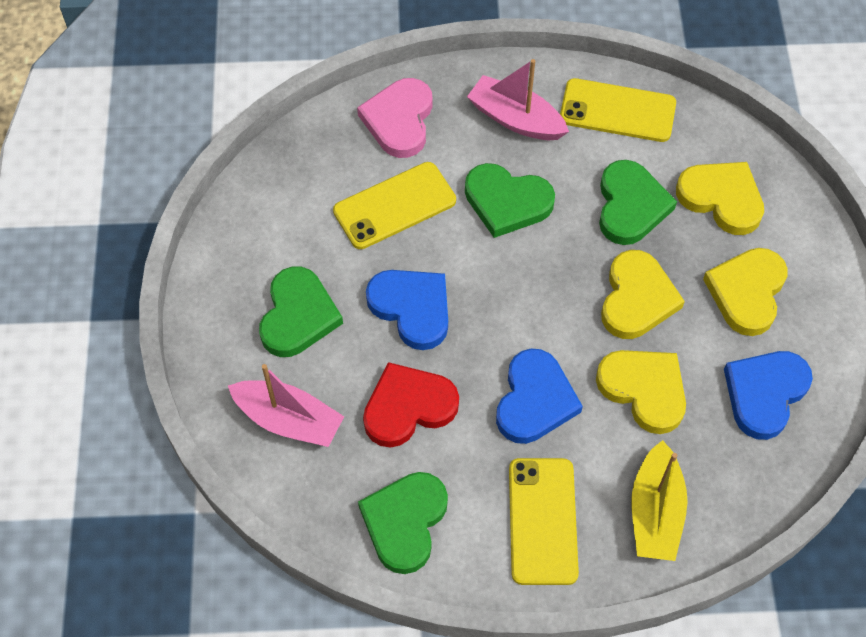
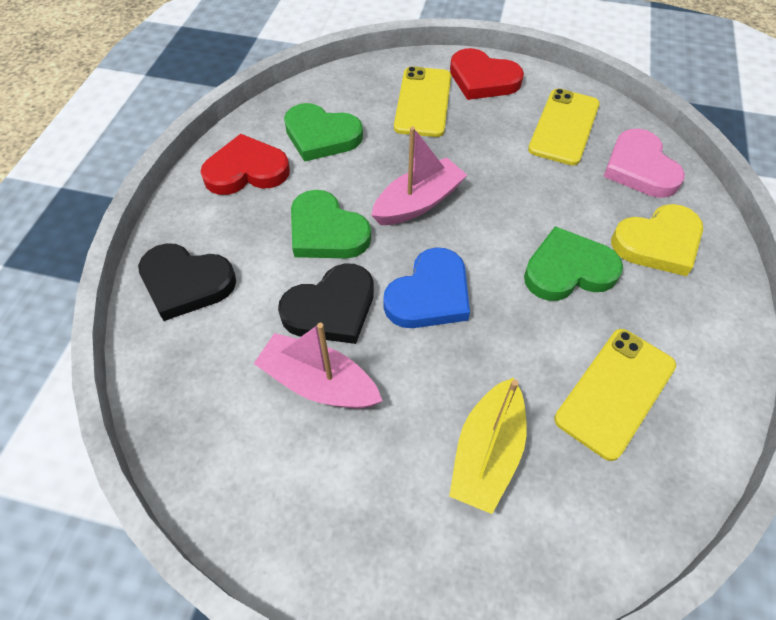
black heart: 0 -> 2
blue heart: 3 -> 1
green heart: 4 -> 3
red heart: 1 -> 2
yellow heart: 4 -> 1

